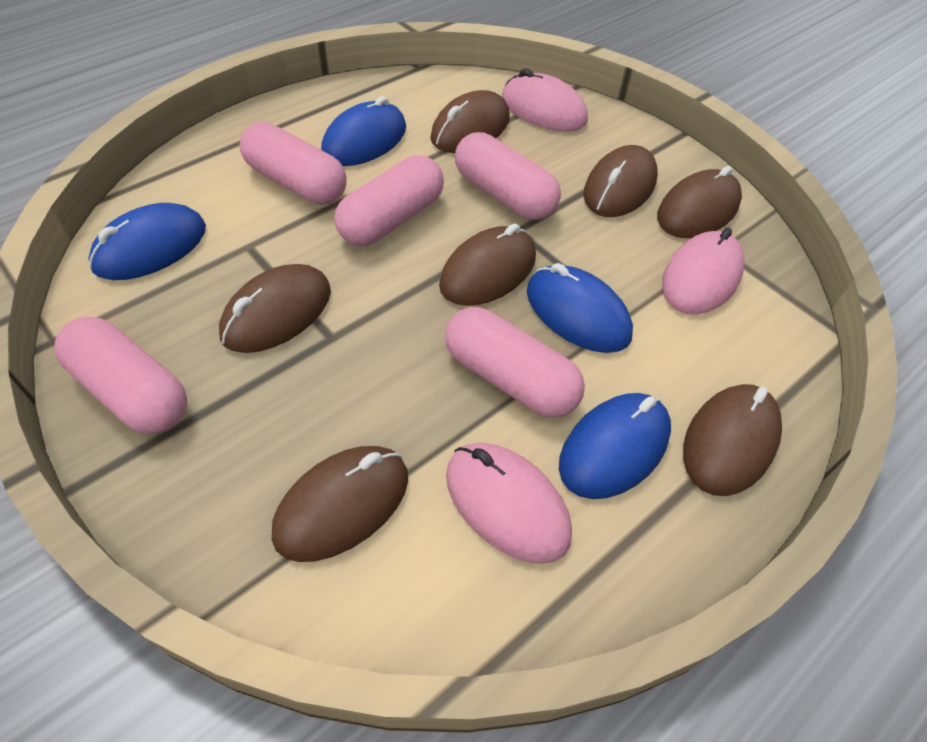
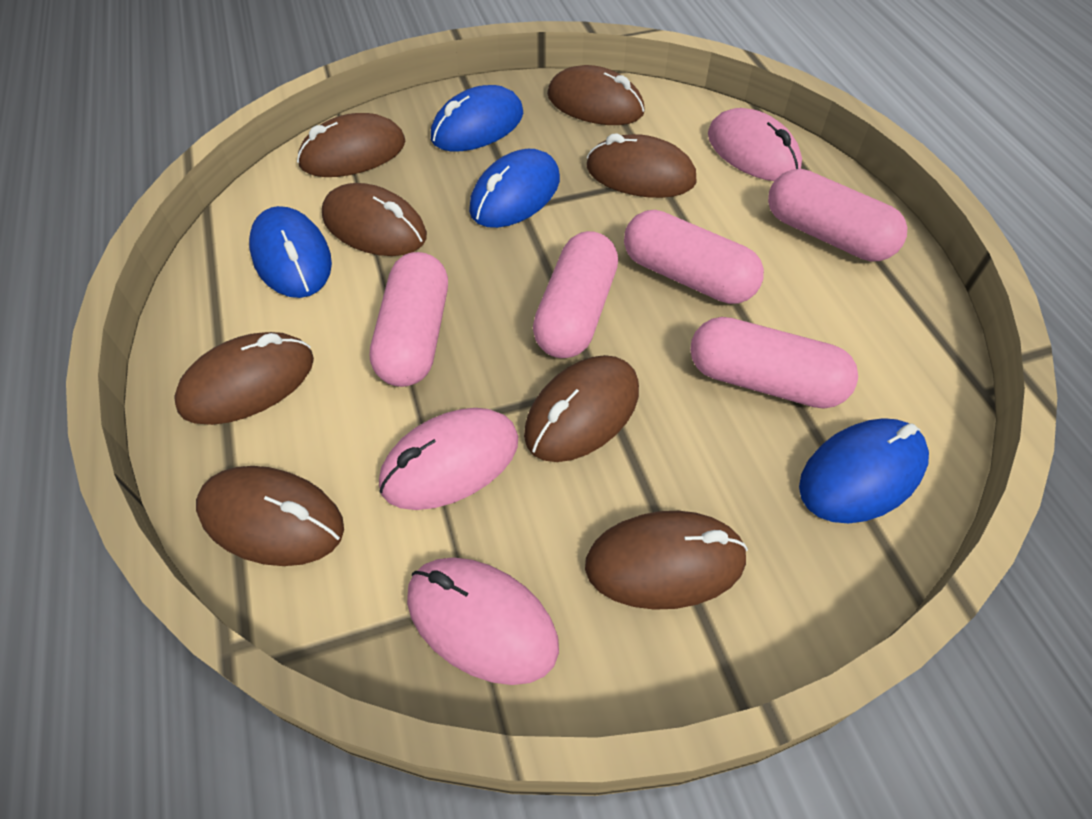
brown mouse: 7 -> 8

